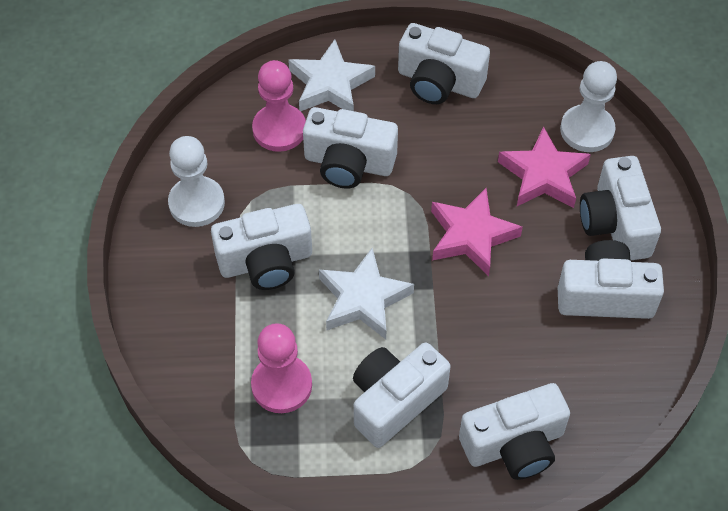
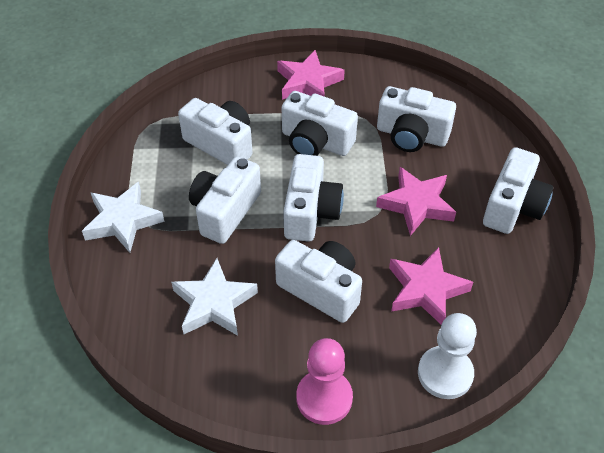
pink pawn: 2 -> 1
pink star: 2 -> 3
white pawn: 2 -> 1

